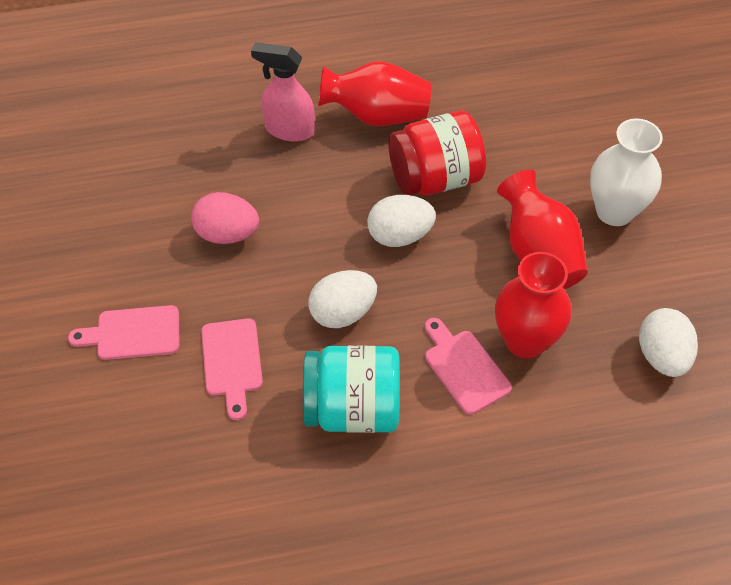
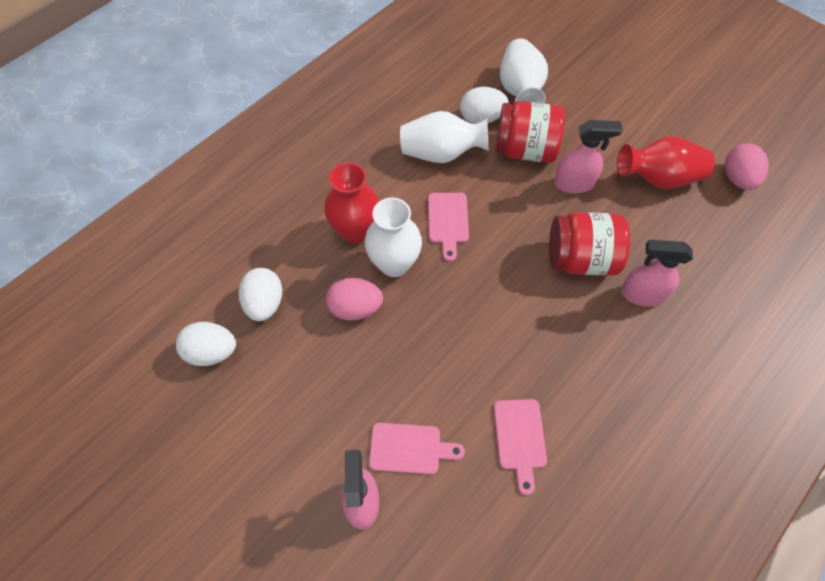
pink egg: 1 -> 2
pink spray bottle: 1 -> 3
red jar: 1 -> 2
red vase: 3 -> 2
turquoise jar: 1 -> 0
white vase: 1 -> 3

